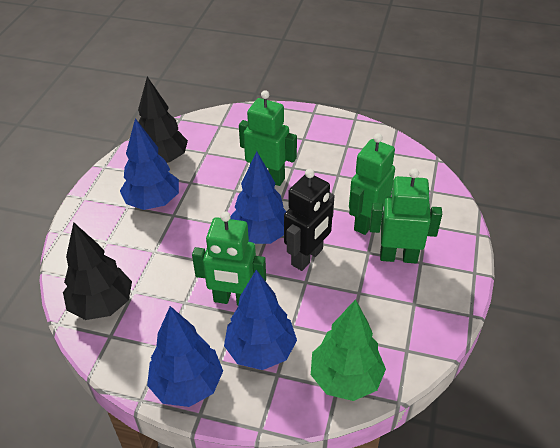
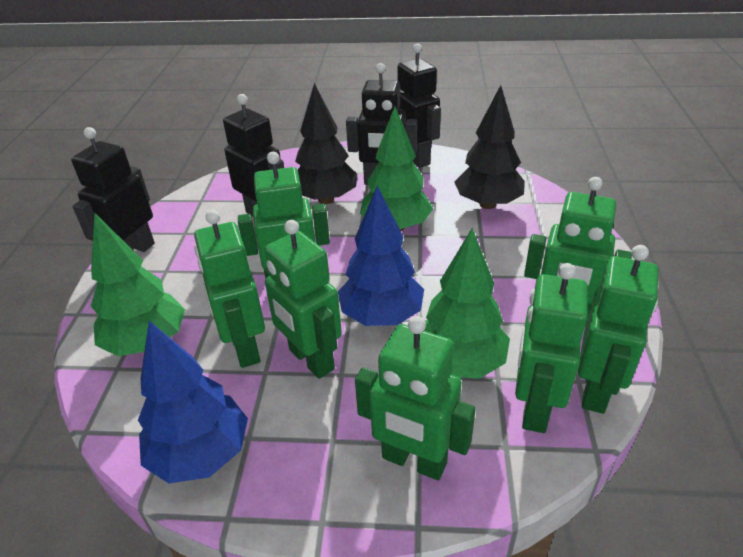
black robot: 1 -> 4
blue tree: 4 -> 2
green robot: 4 -> 7
green tree: 1 -> 3

